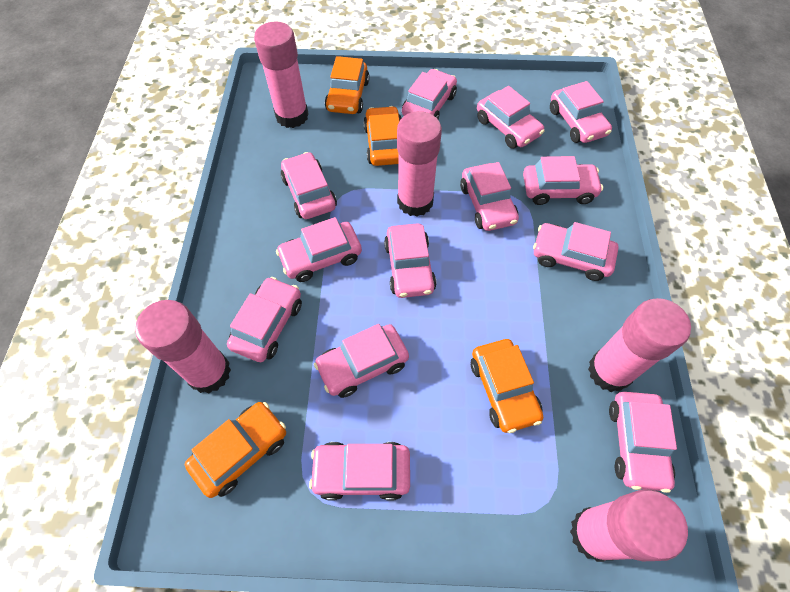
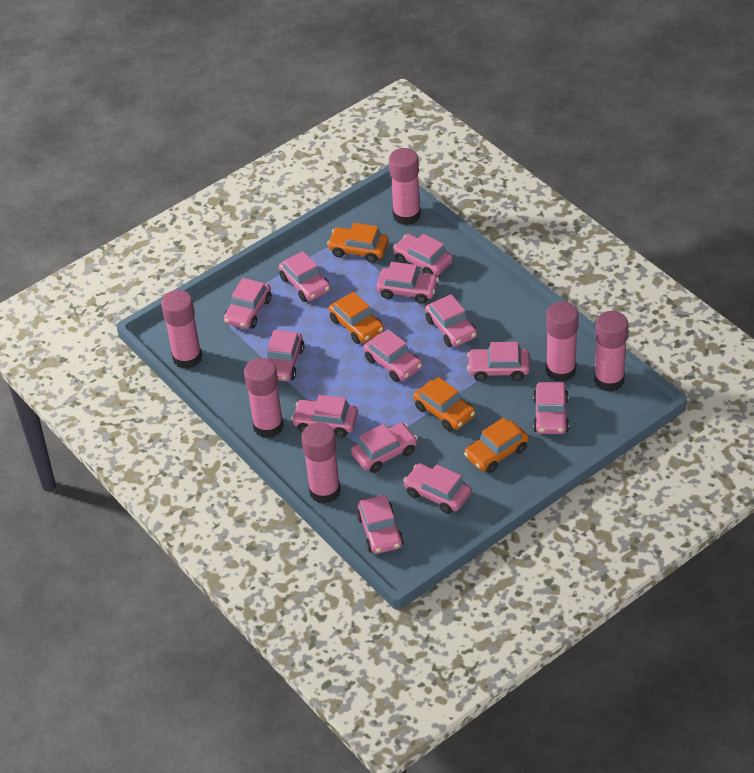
pink glue stick: 5 -> 6

